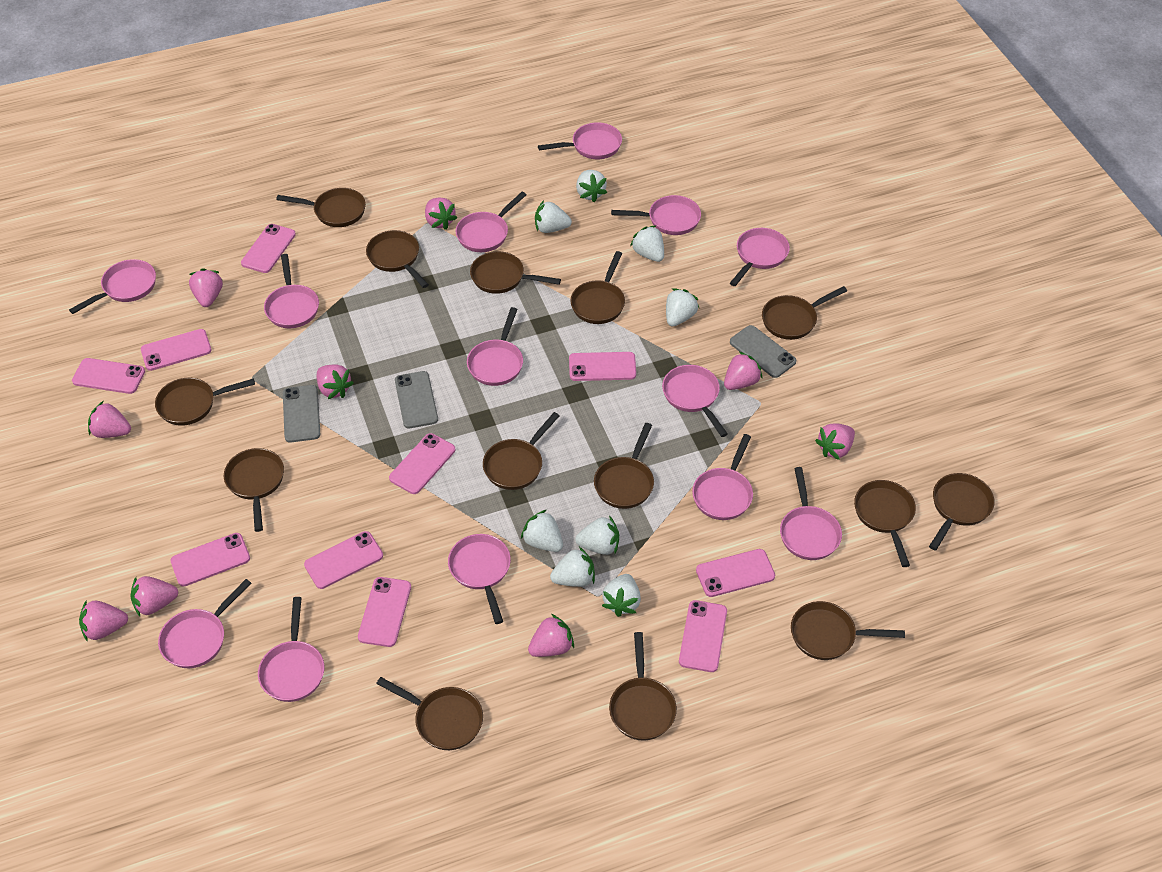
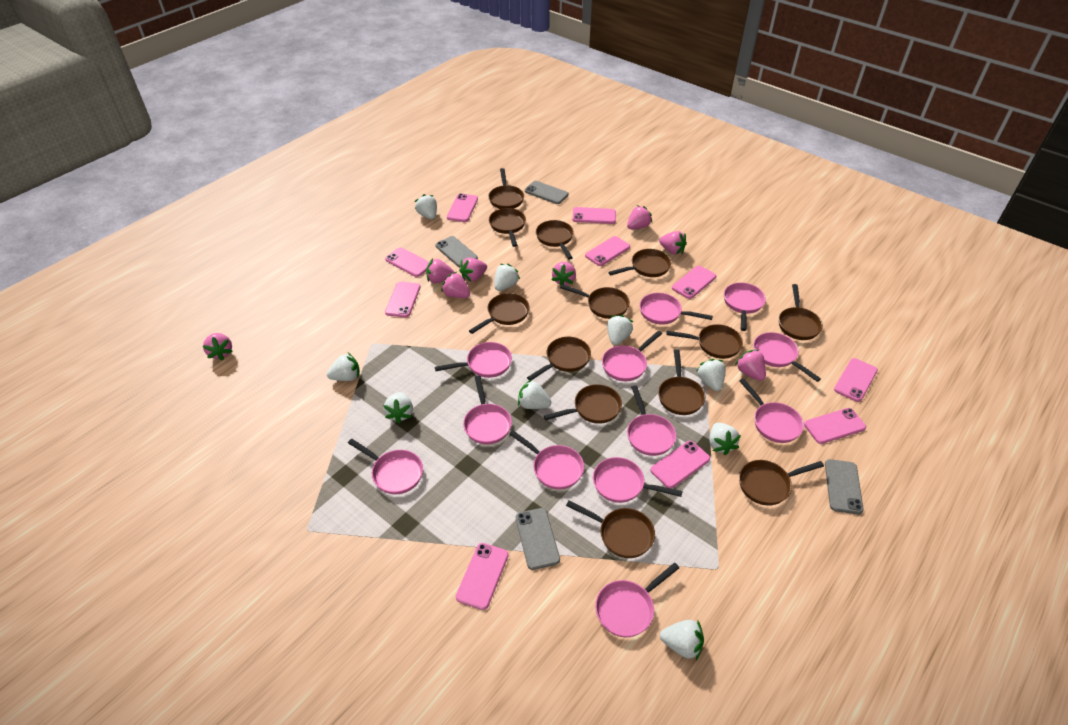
brown pan: 14 -> 13
grey phone: 3 -> 4
pink pan: 13 -> 12
pink strawberry: 9 -> 8
white strawberry: 8 -> 9

